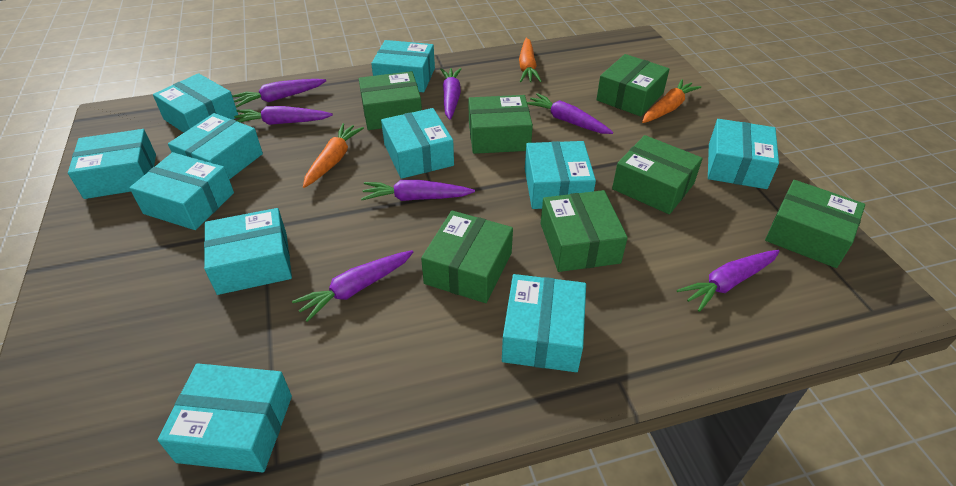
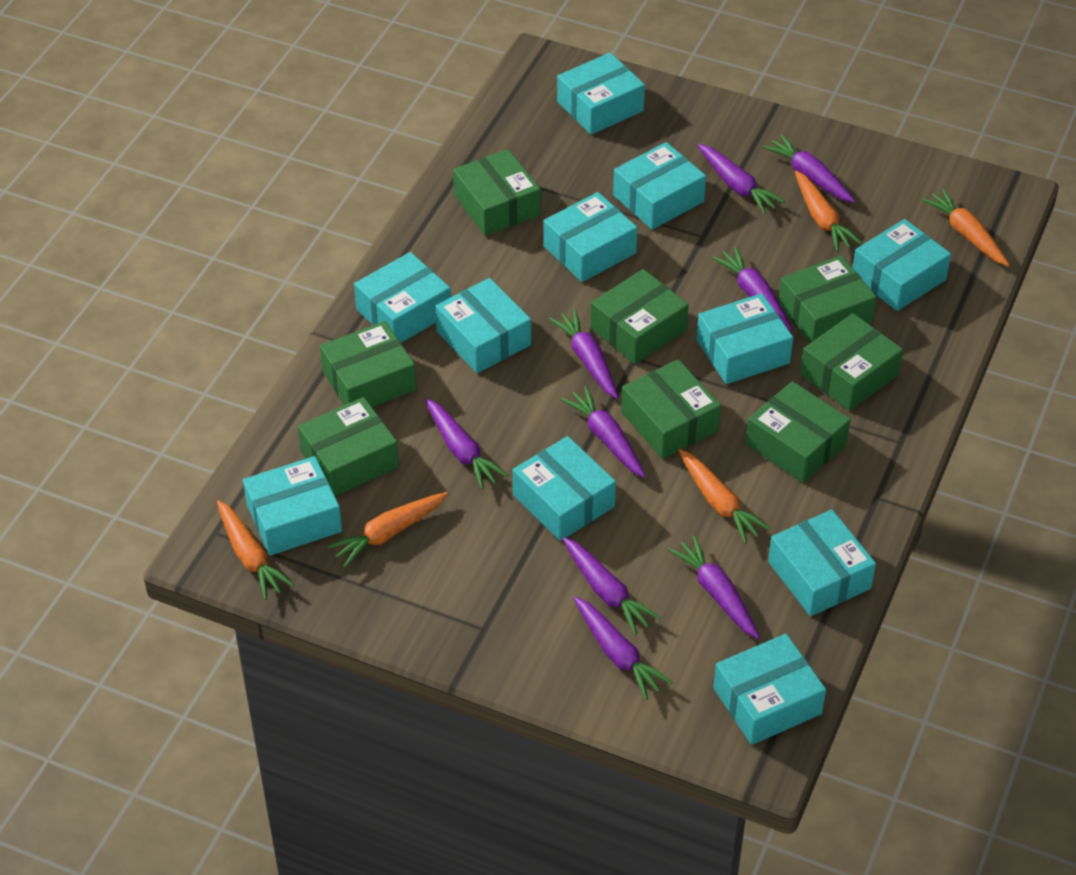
green box: 7 -> 8
orange carrot: 3 -> 5
purple carrot: 7 -> 9

